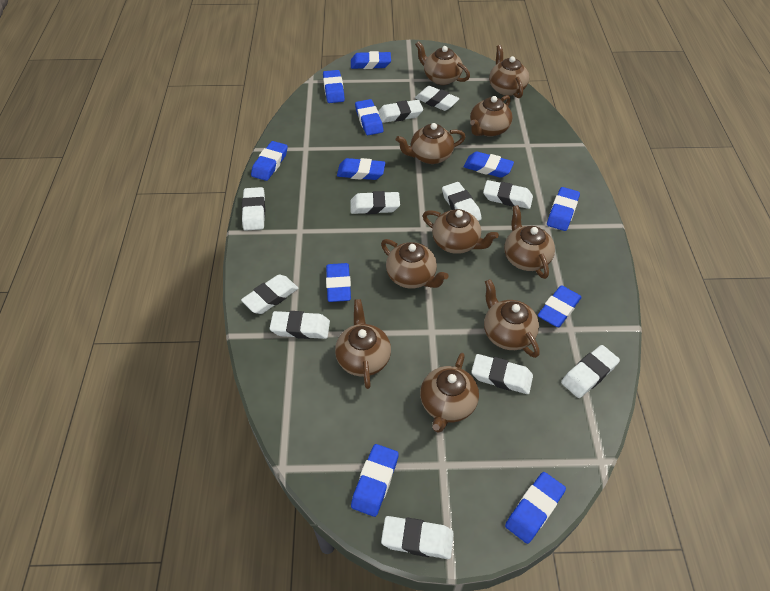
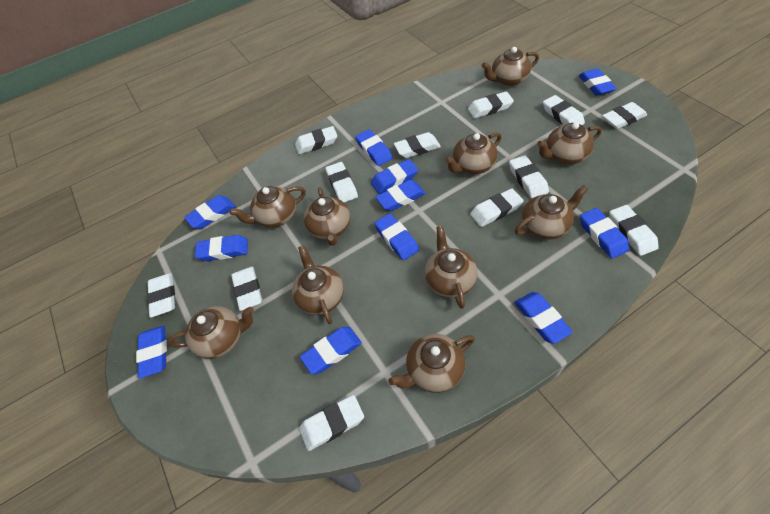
white eraser: 11 -> 12

